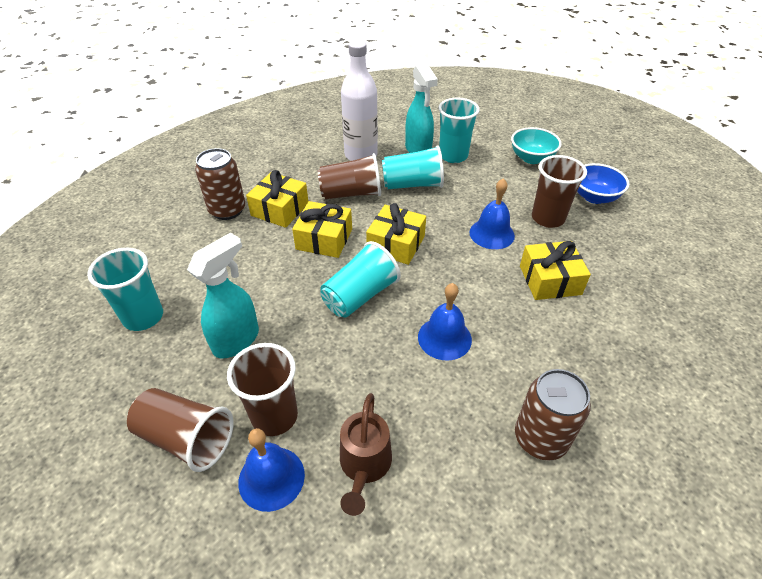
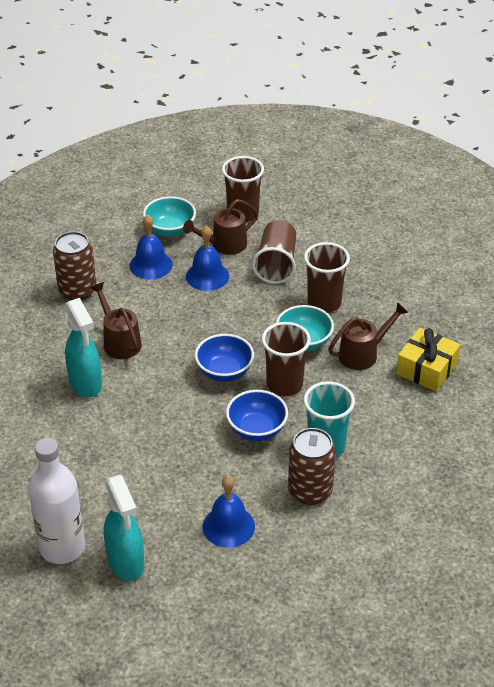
blue bowl: 1 -> 2
brown watering can: 1 -> 3
turquoise bowl: 1 -> 2
turquoise cup: 4 -> 1
yellow gift: 4 -> 1

